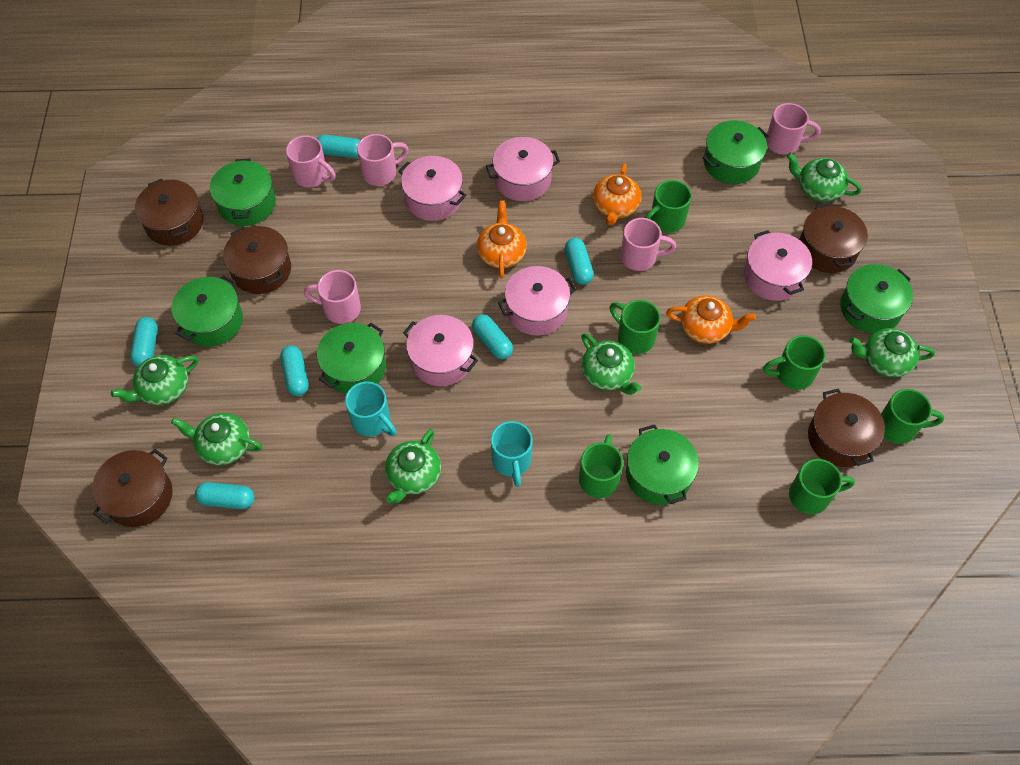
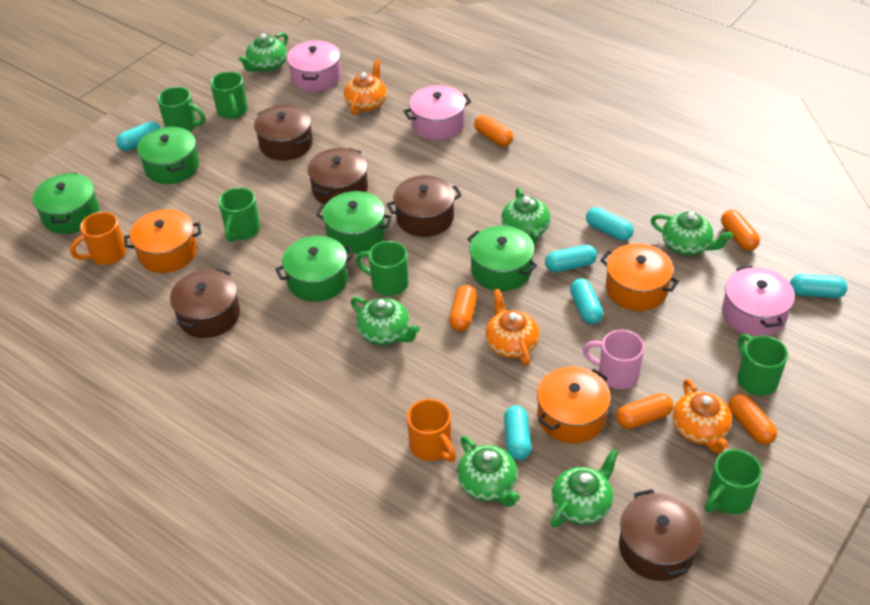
green pot: 6 -> 5
orange capsule: 0 -> 5
orange mug: 0 -> 2
orange pot: 0 -> 3
pink mug: 5 -> 1
pink pot: 5 -> 3
turquoise mug: 2 -> 0

